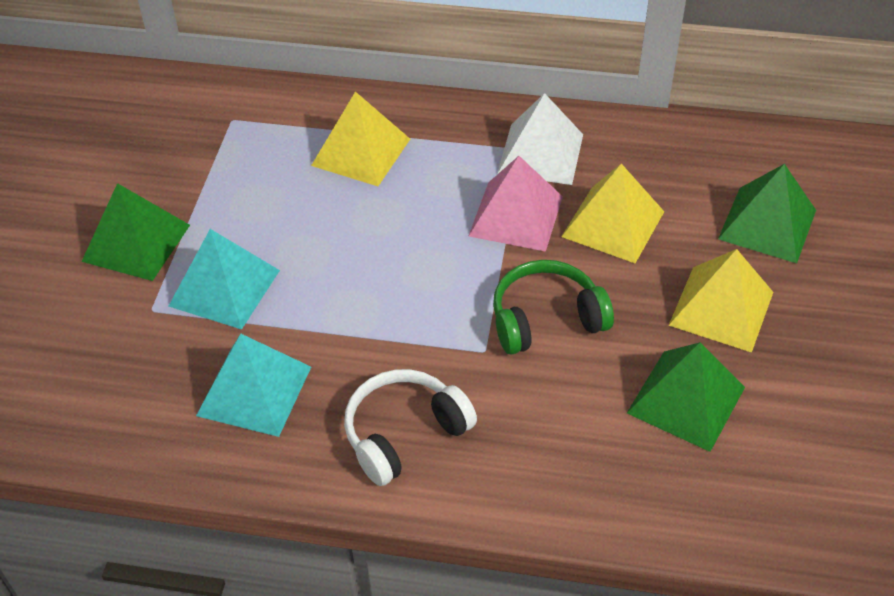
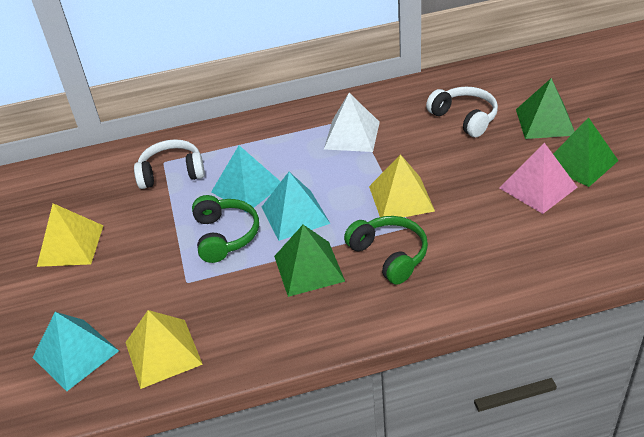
green headphones: 1 -> 2
turquoise pyramid: 2 -> 3
white headphones: 1 -> 2

